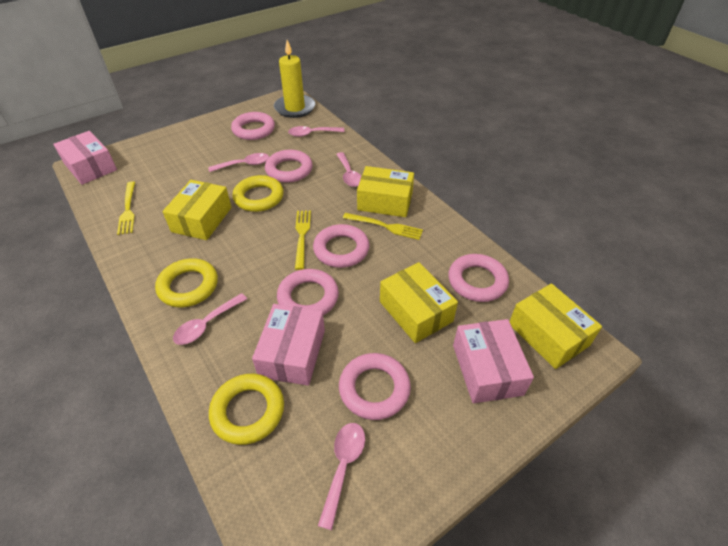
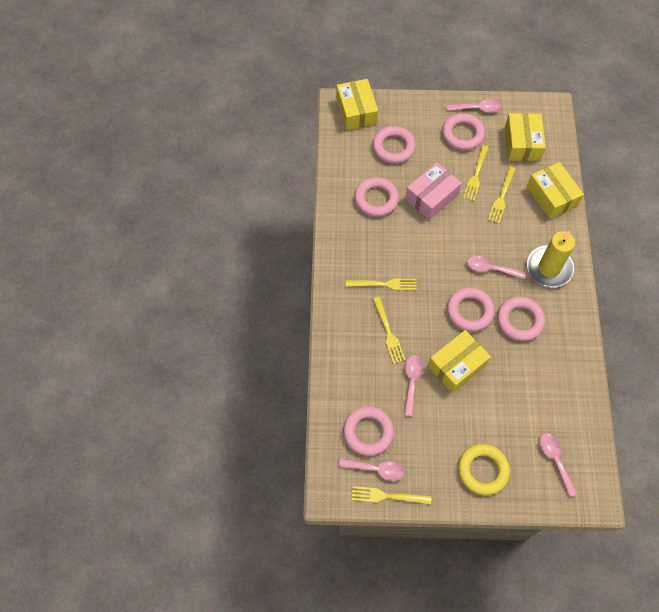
pink box: 3 -> 1
yellow fork: 3 -> 5
yellow ring: 3 -> 1

